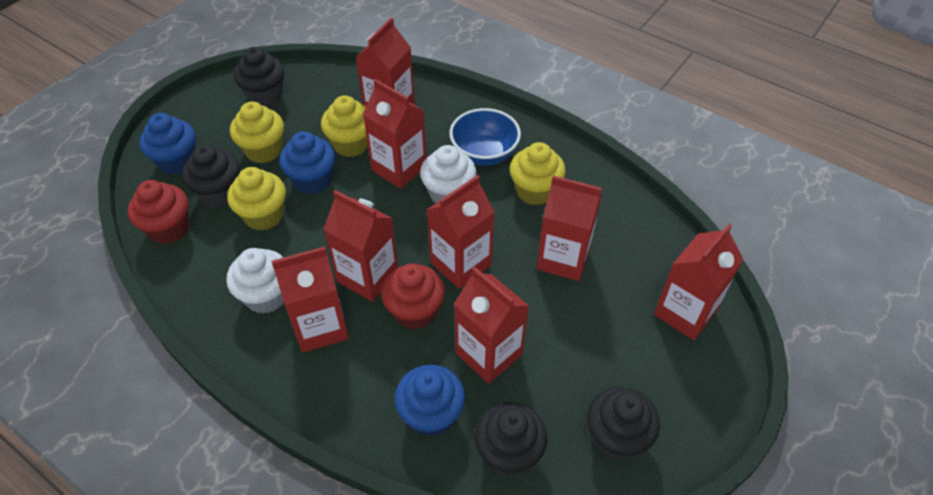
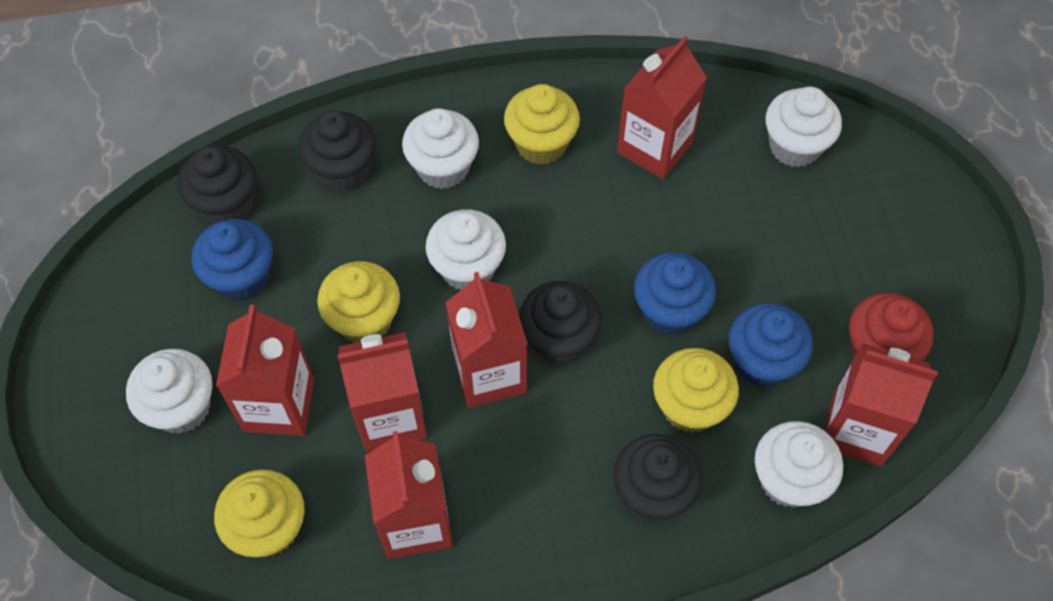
blue bowl: 1 -> 0
red carton: 8 -> 6
red cupcake: 2 -> 1
white cupcake: 2 -> 5

